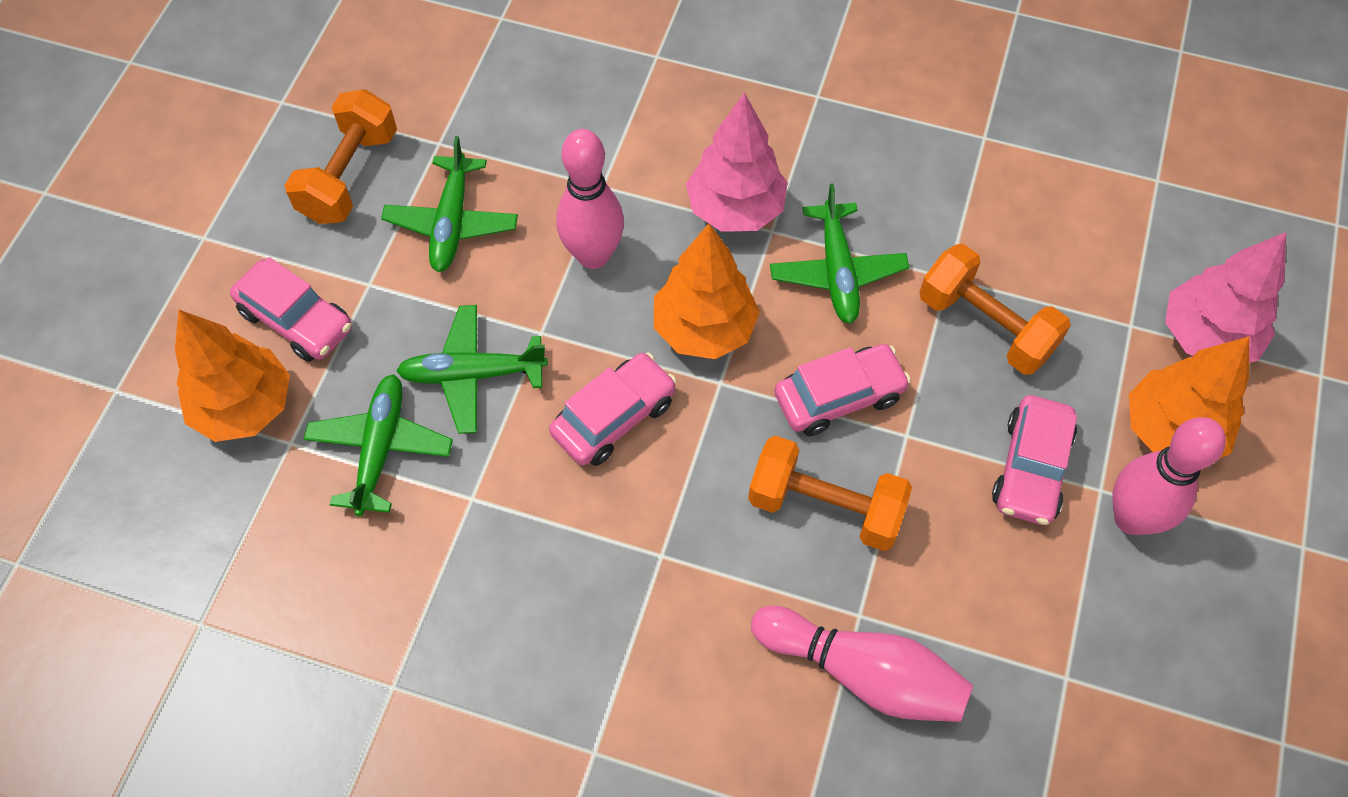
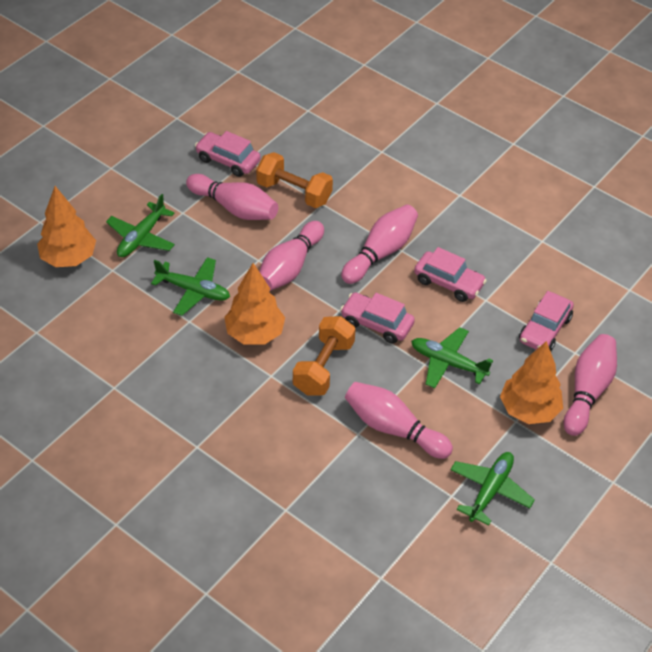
orange dumbbell: 3 -> 2
pink bowling pin: 3 -> 5
pink tree: 2 -> 0

